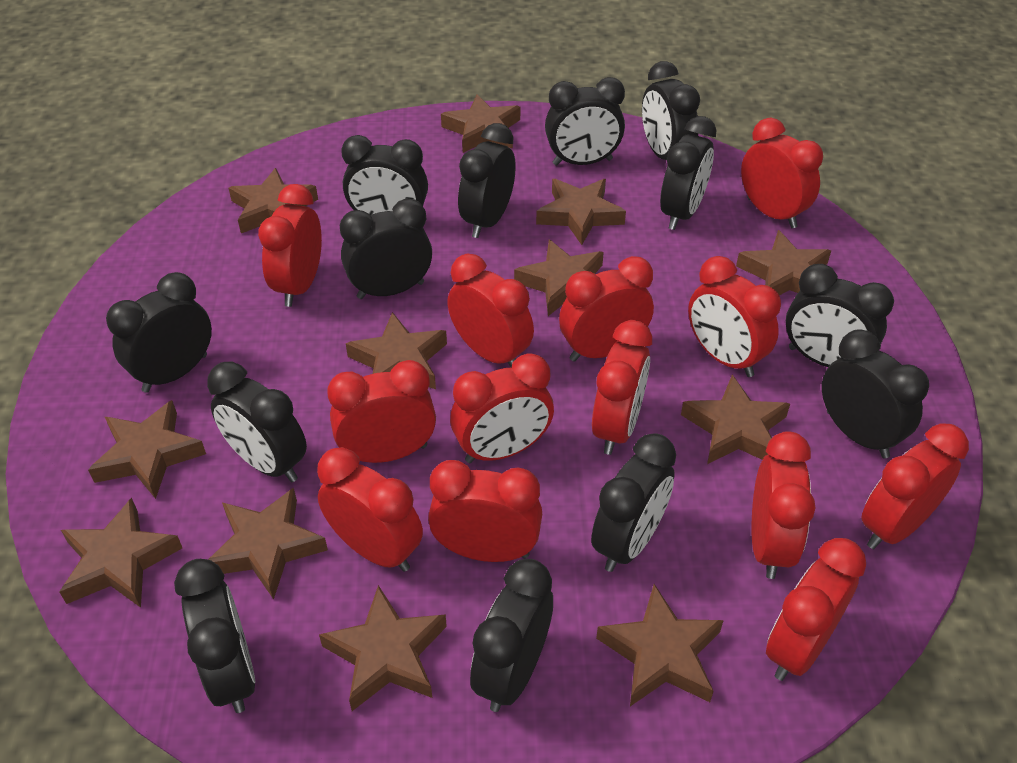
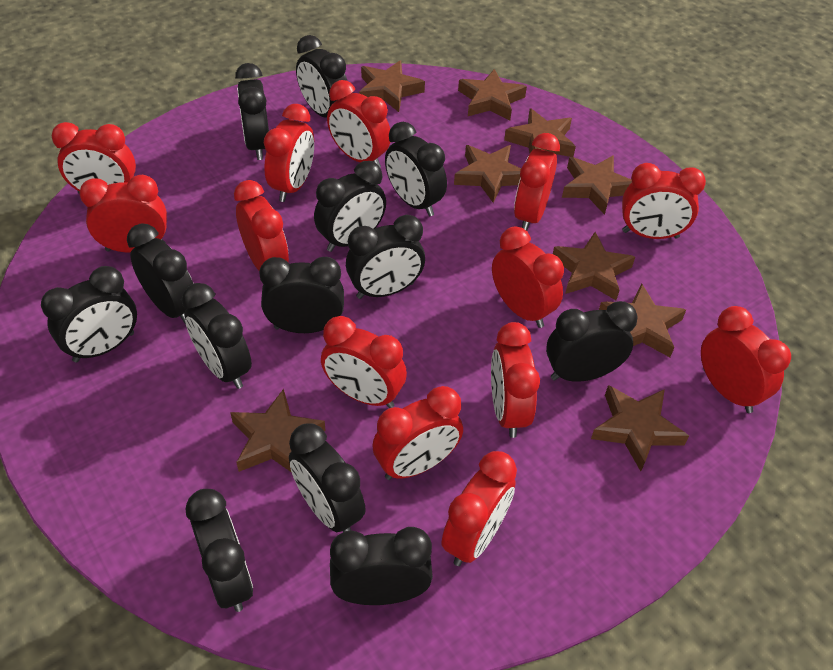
brown star: 12 -> 9

